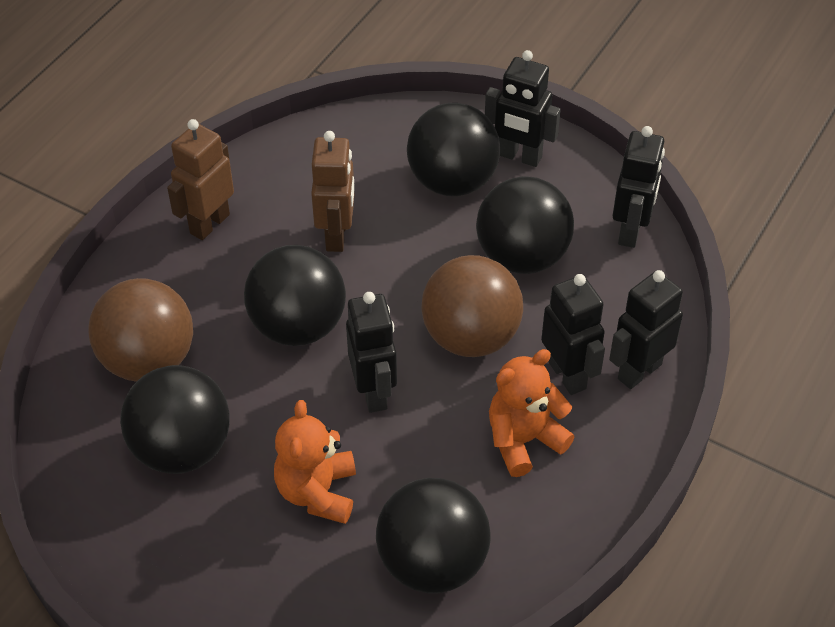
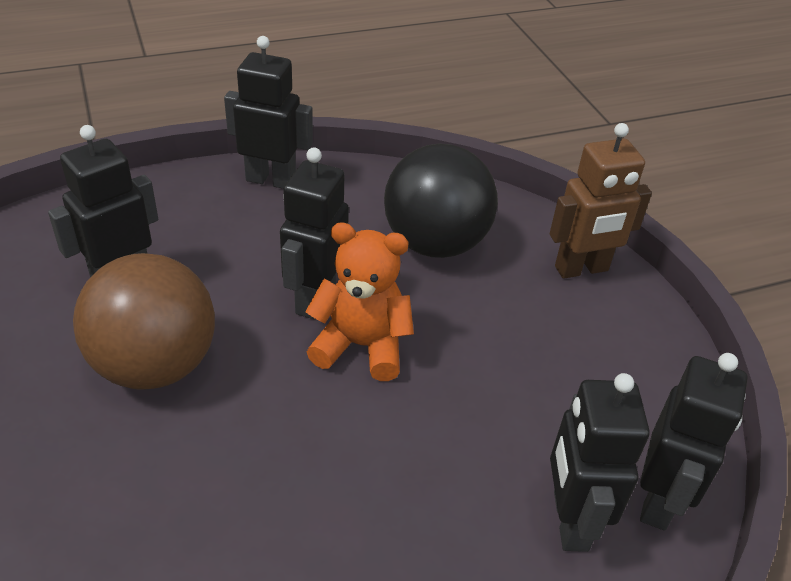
black ball: 5 -> 1
brown ball: 2 -> 1
brown robot: 2 -> 1
orange teddy bear: 2 -> 1

